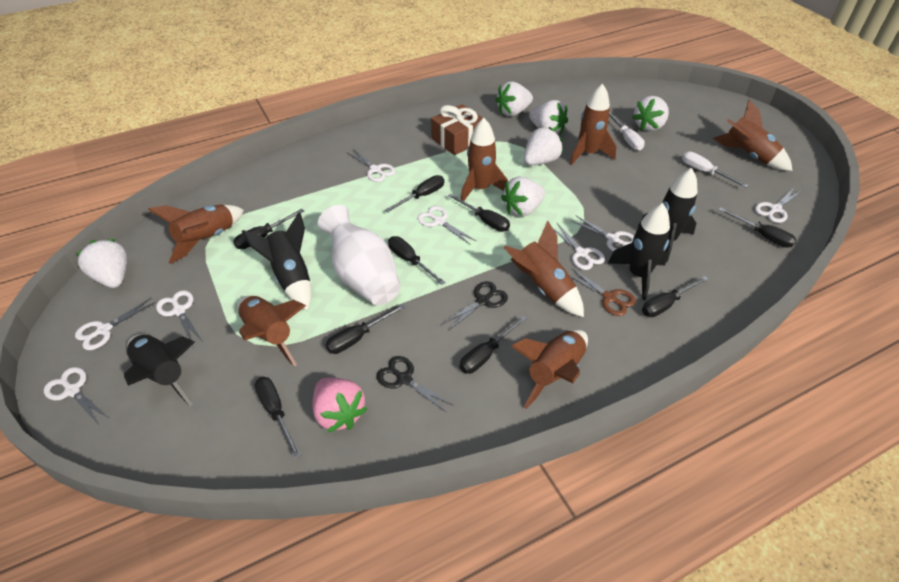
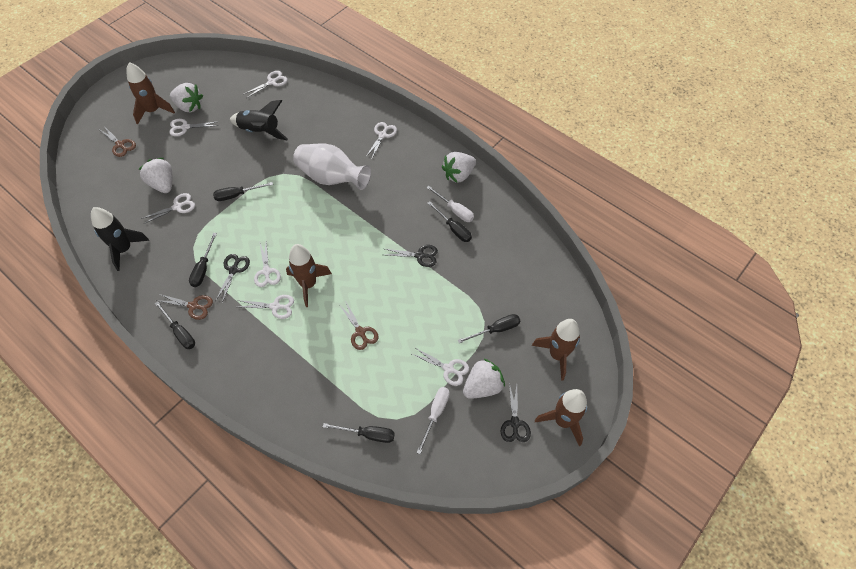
black rocket: 4 -> 2
black scissors: 2 -> 3
black screwdriver: 9 -> 6
brown gift: 1 -> 0
brown rocket: 7 -> 4
brown scissors: 1 -> 3
pink strawberry: 1 -> 0
white scissors: 8 -> 7
white strawberry: 6 -> 4

